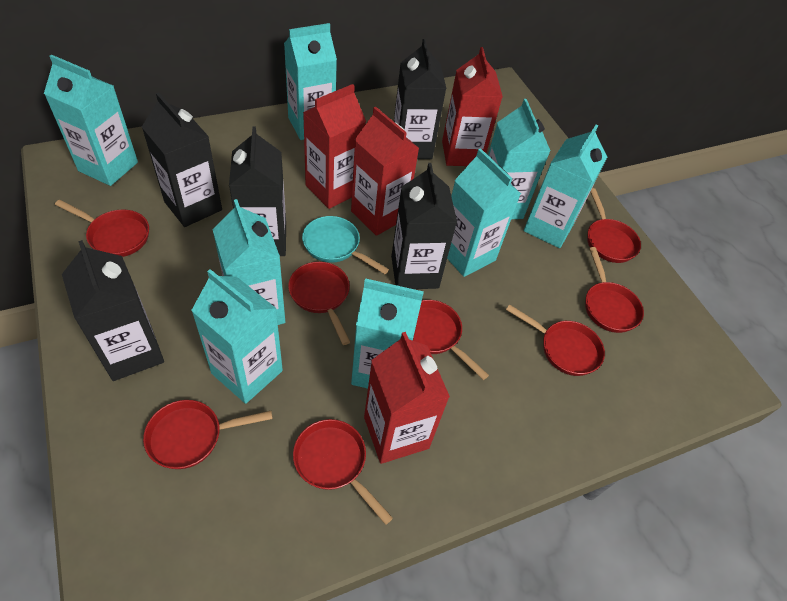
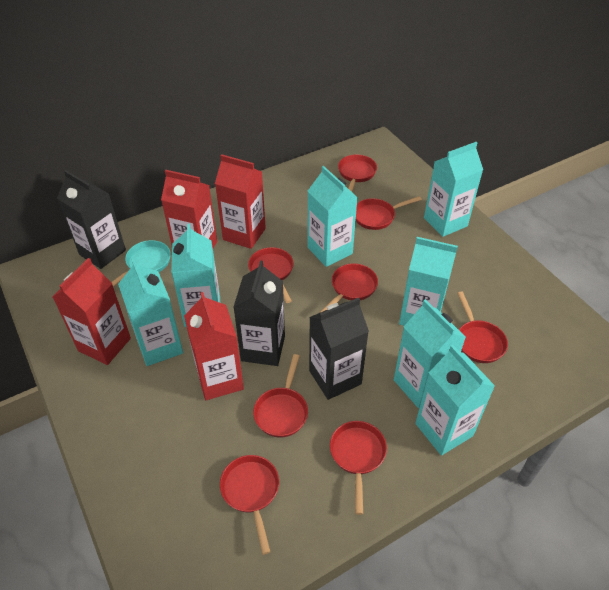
black carton: 5 -> 3
turquoise carton: 8 -> 7

